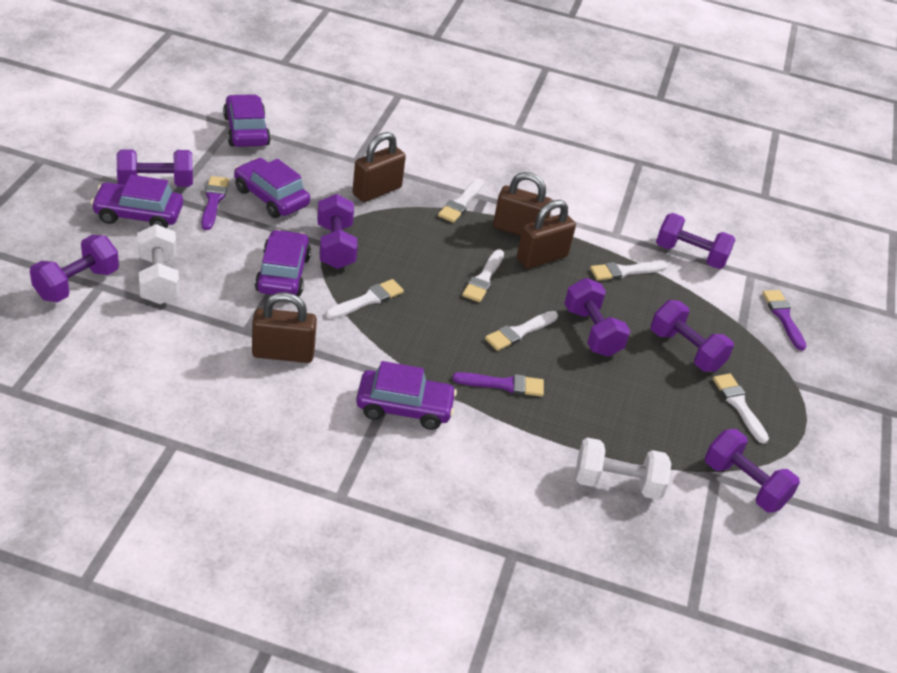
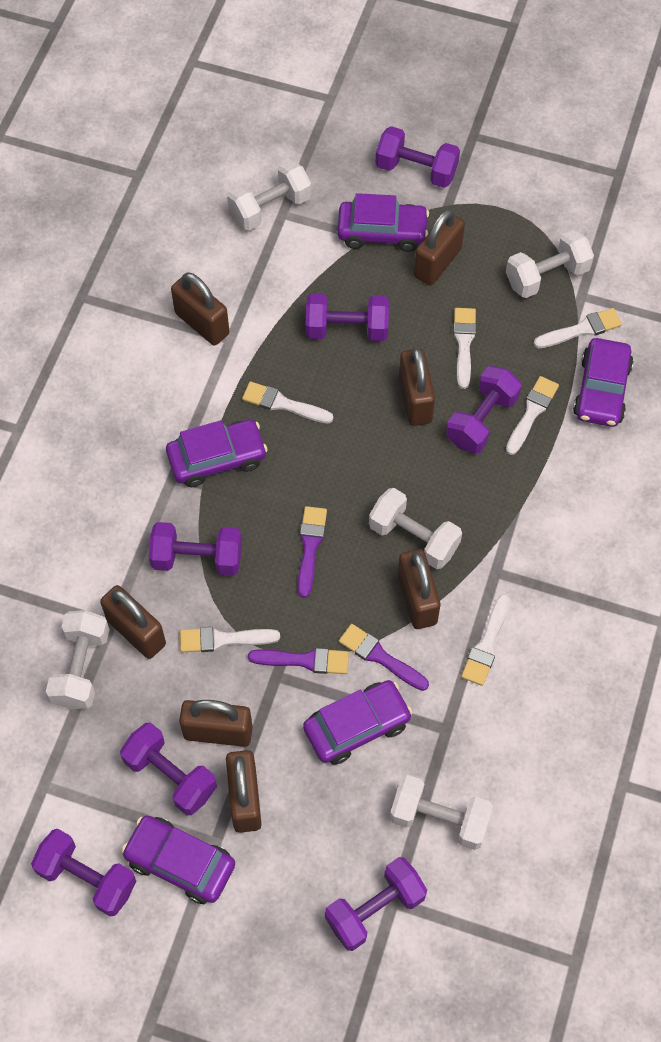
brown padlock: 4 -> 7
white dumbbell: 2 -> 5

